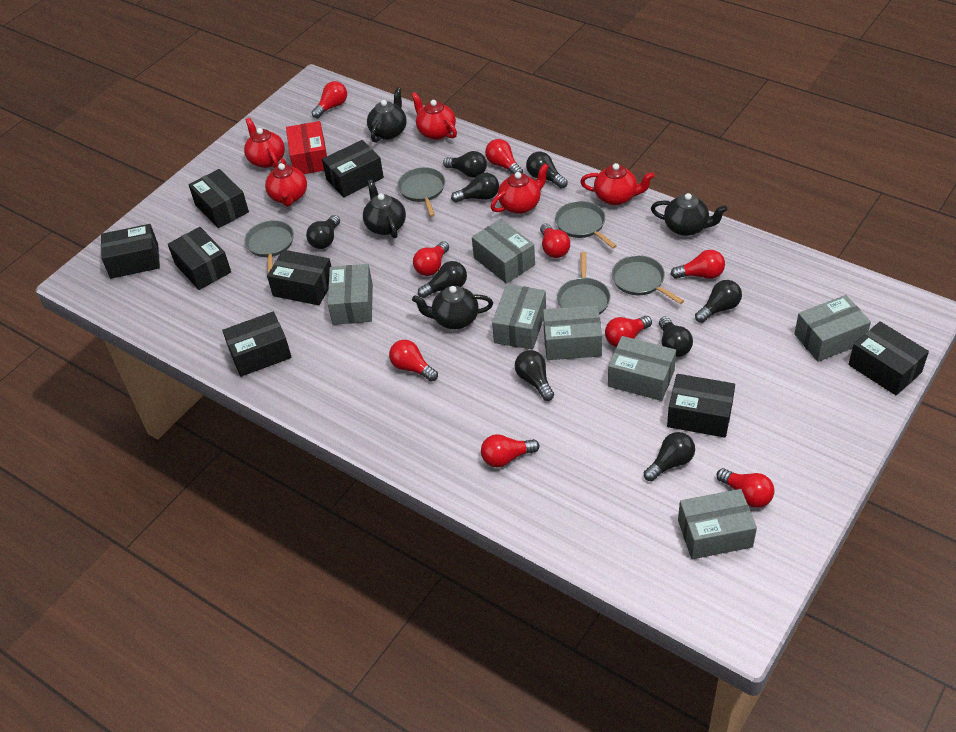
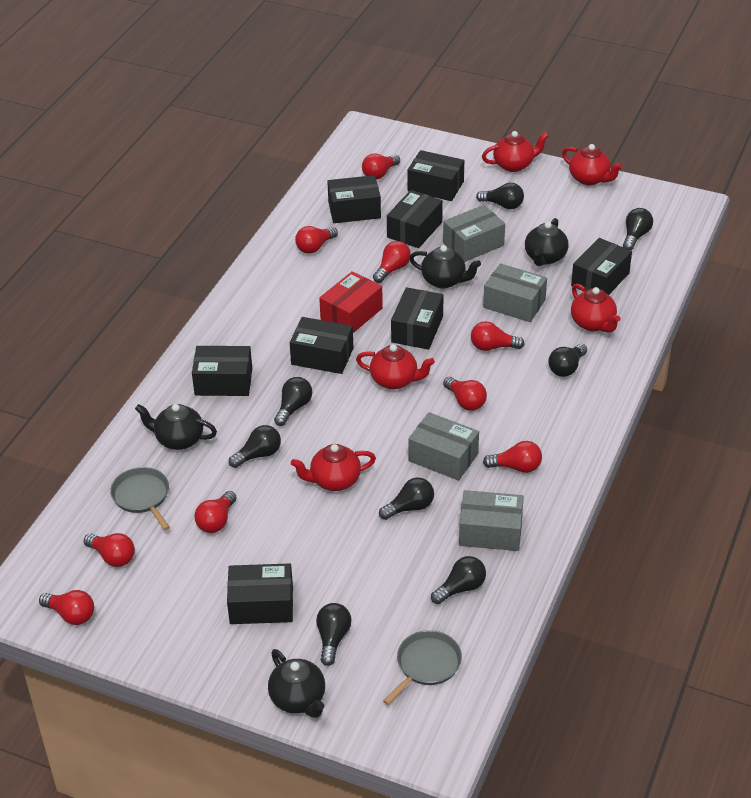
black light bulb: 9 -> 8
grey box: 7 -> 4
grey pan: 5 -> 2

